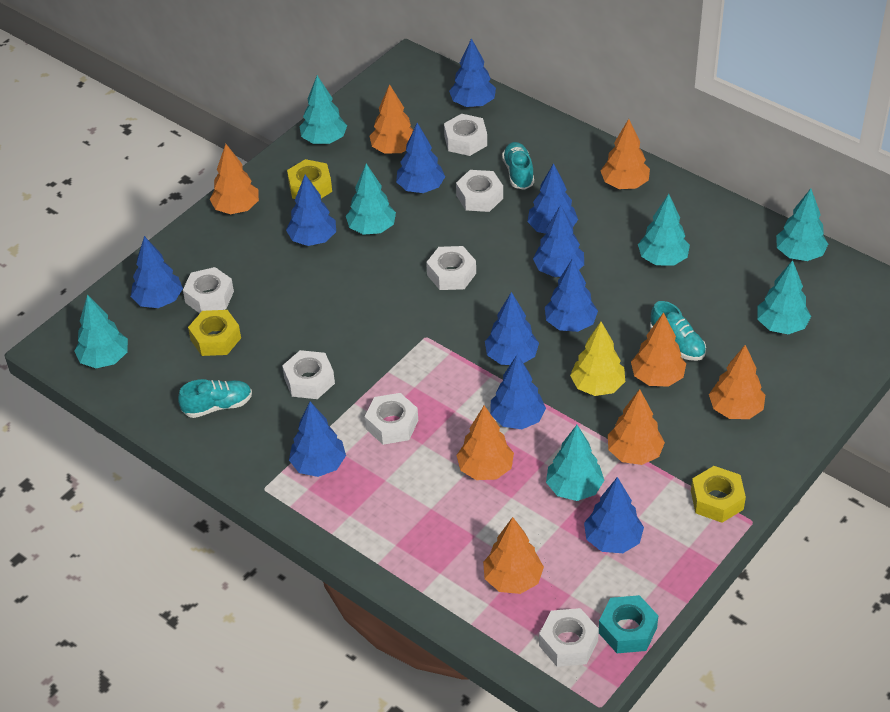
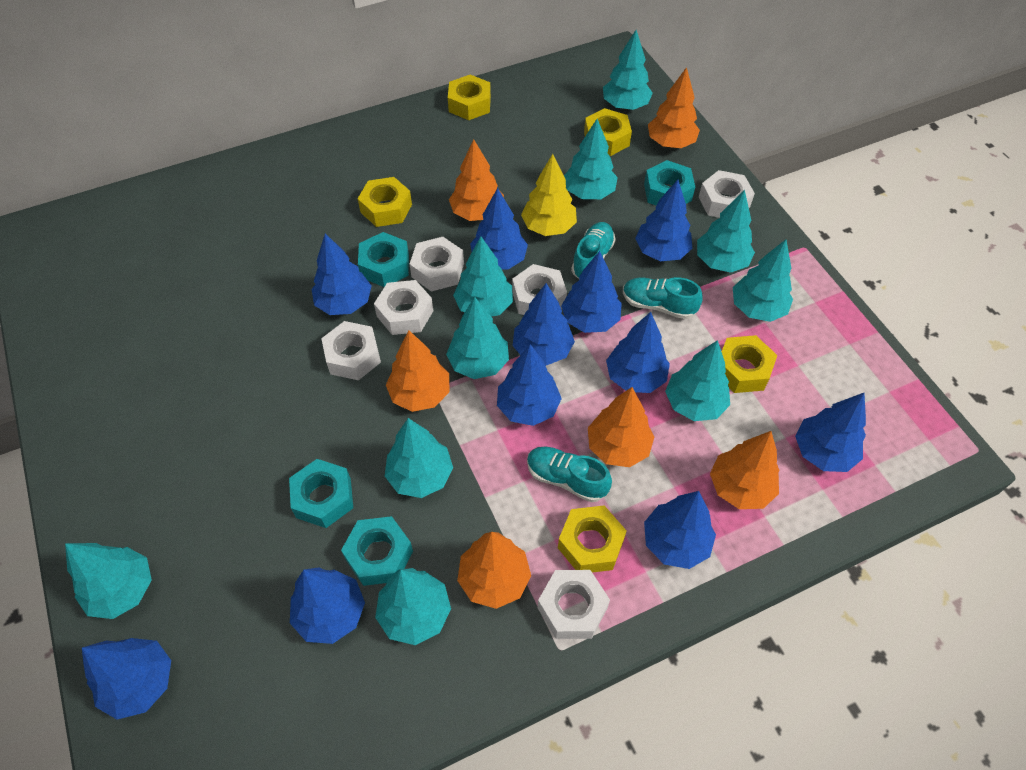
orange tree: 8 -> 6
turquoise nut: 1 -> 4
turquoise tree: 7 -> 10
white nut: 7 -> 6
yellow nut: 3 -> 5

